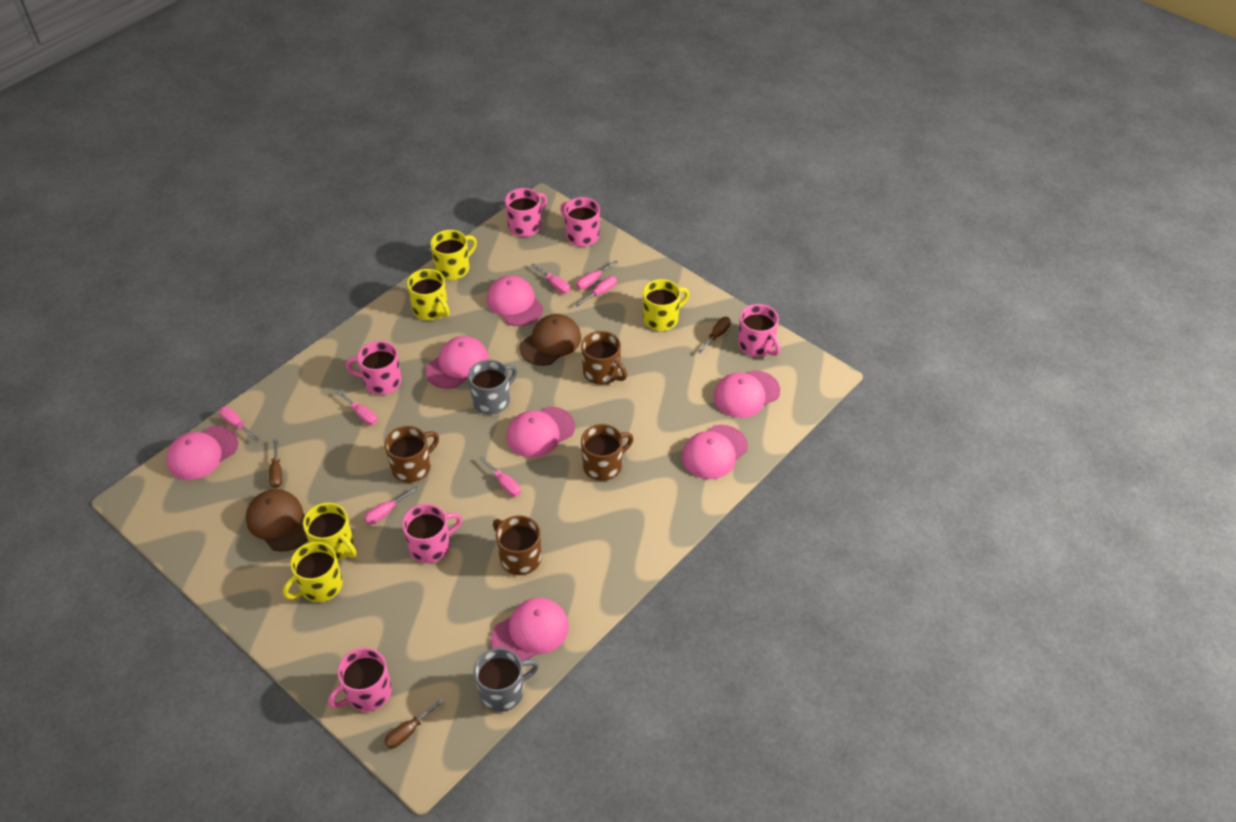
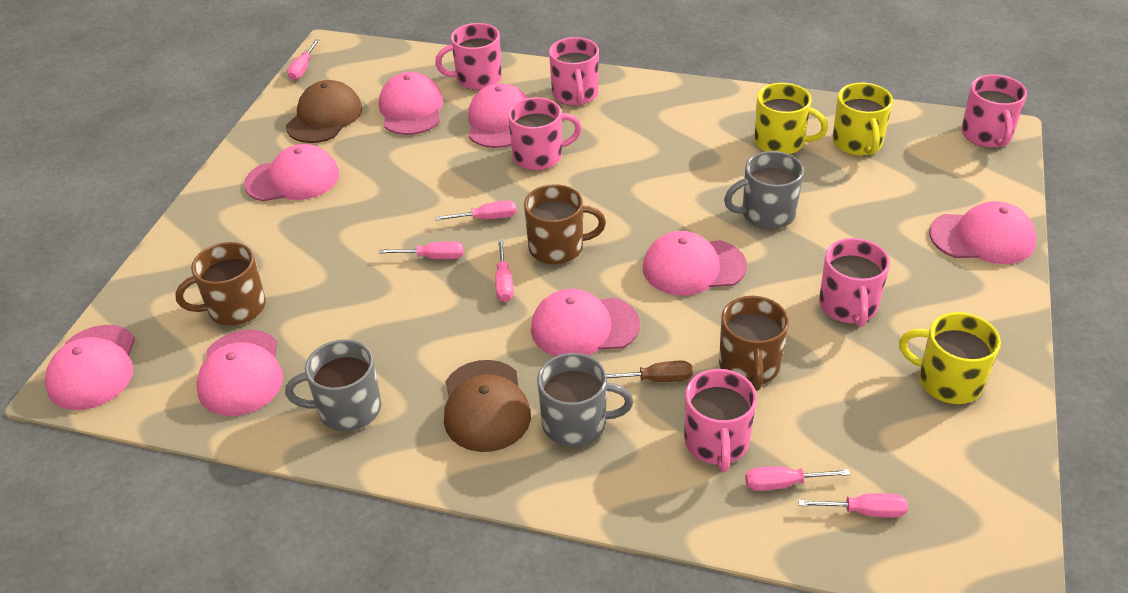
brown mug: 4 -> 3
brown screwdriver: 3 -> 1
grey mug: 2 -> 3
pink cap: 7 -> 8
pink screwdriver: 7 -> 6
yellow mug: 5 -> 3

